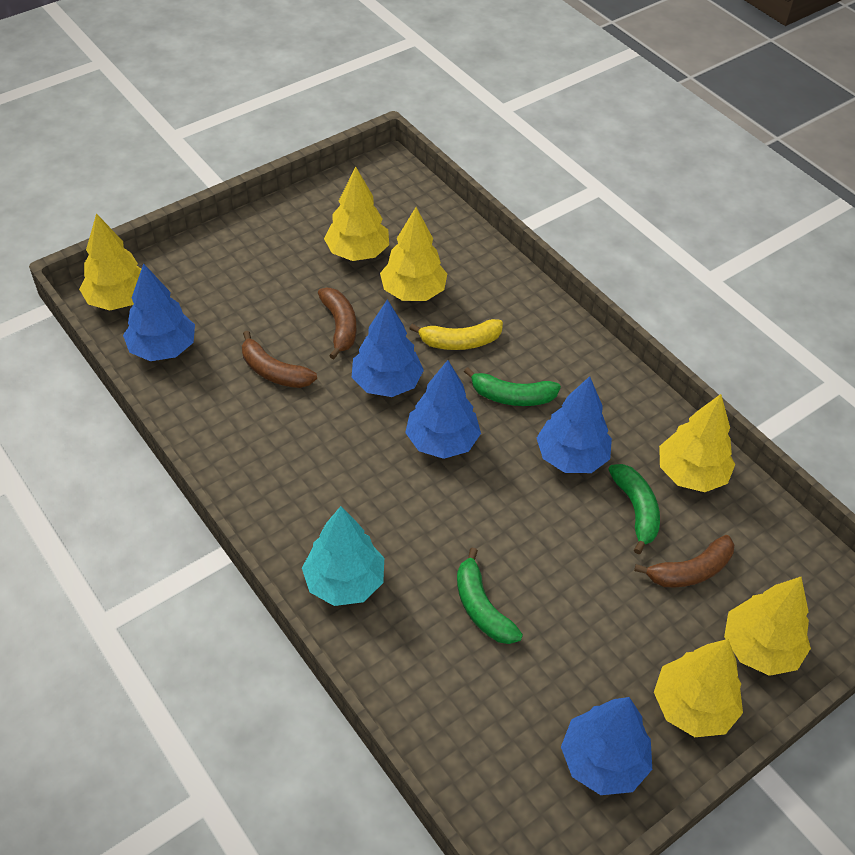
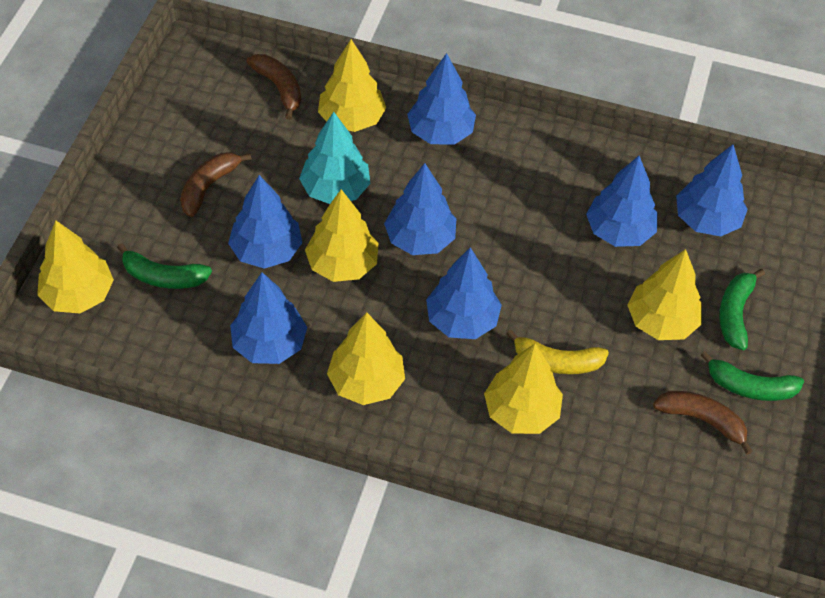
blue tree: 5 -> 7

